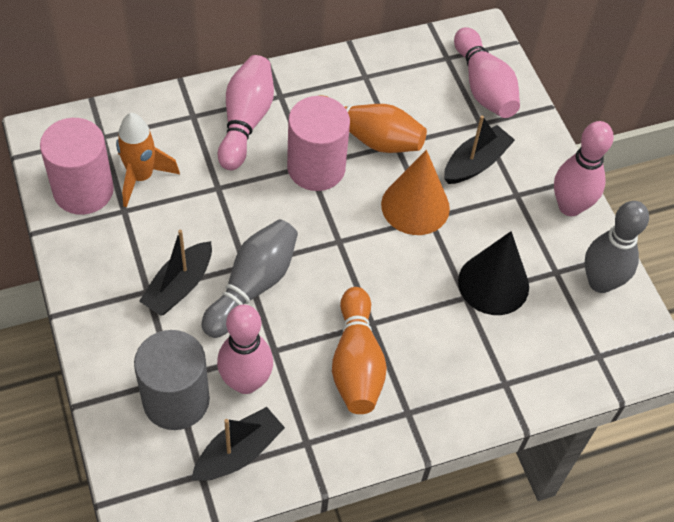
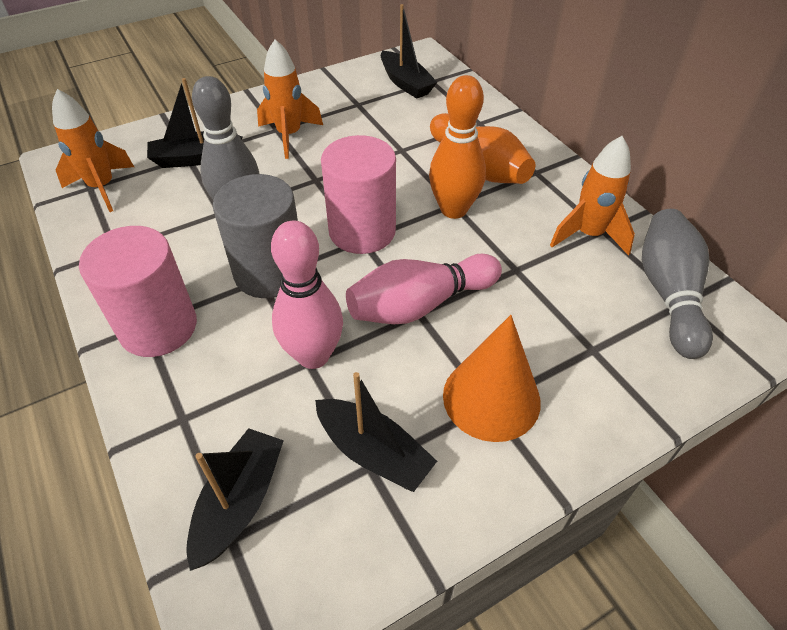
black boat: 3 -> 4
black cone: 1 -> 0
orange rocket: 1 -> 3
pink bowling pin: 4 -> 2

